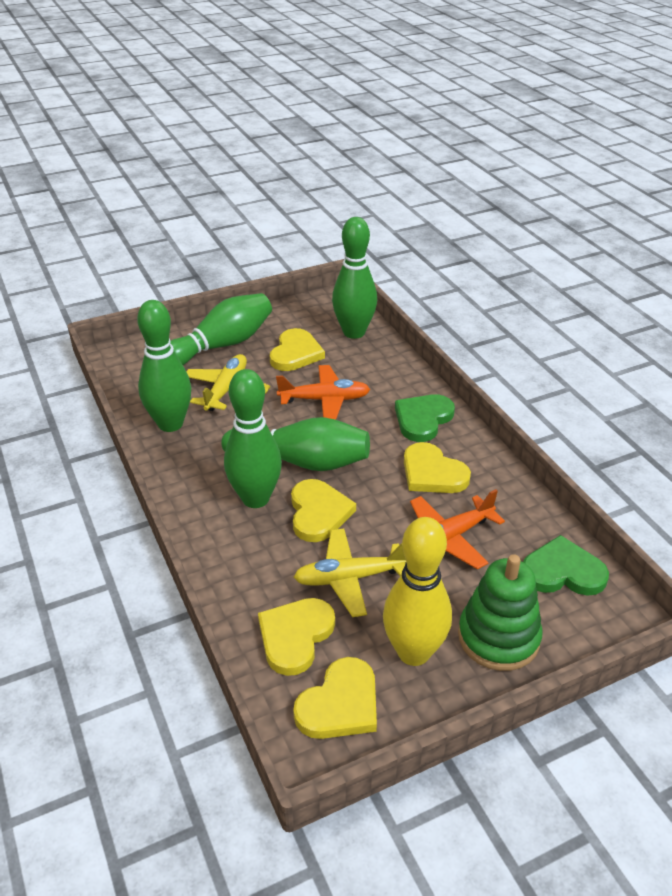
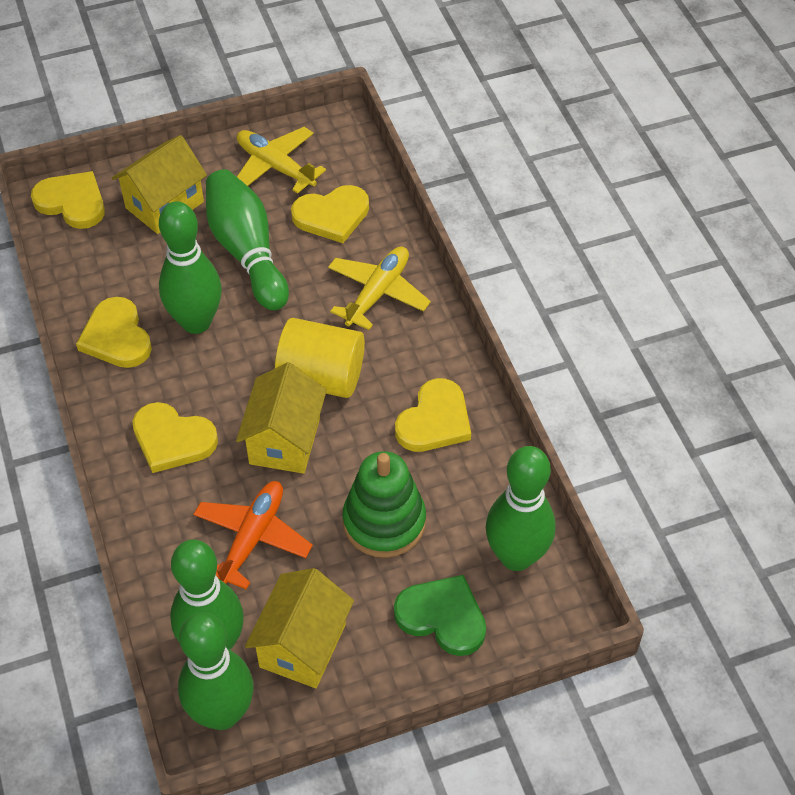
green heart: 2 -> 1
orange plane: 2 -> 1
yellow bowling pin: 1 -> 0
yellow cylinder: 0 -> 1
yellow house: 0 -> 3

